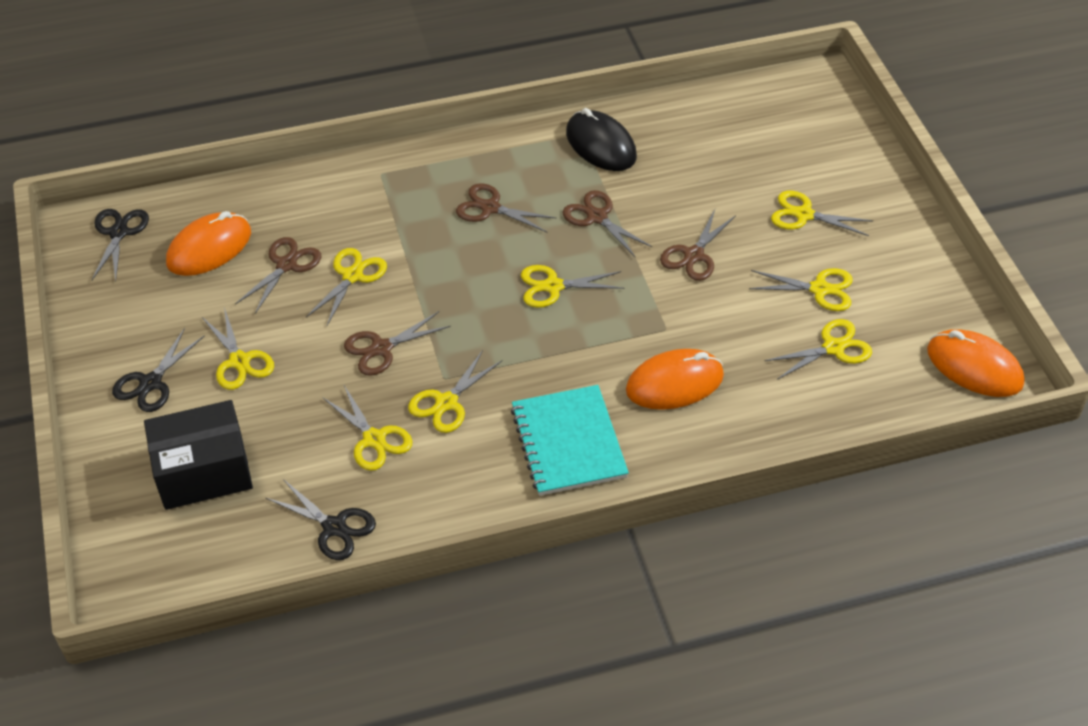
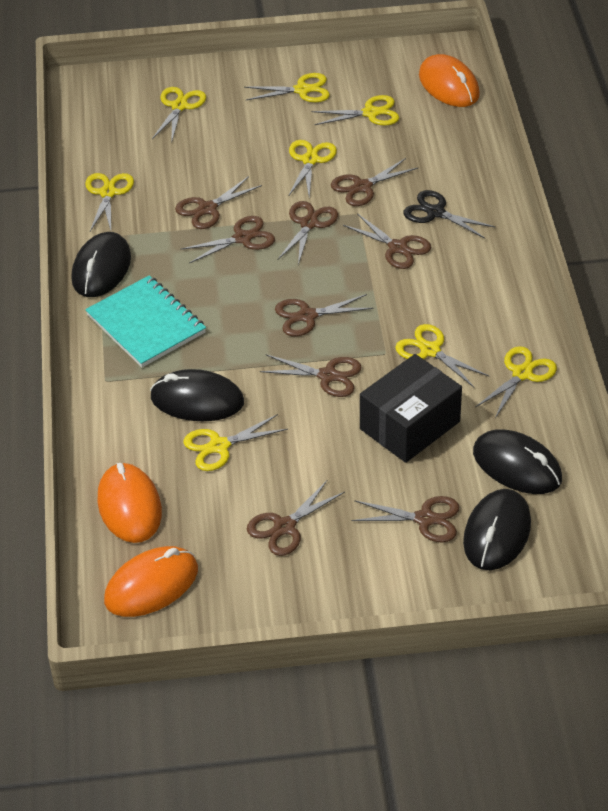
black mouse: 1 -> 4
black scissors: 3 -> 1
brown scissors: 5 -> 9

